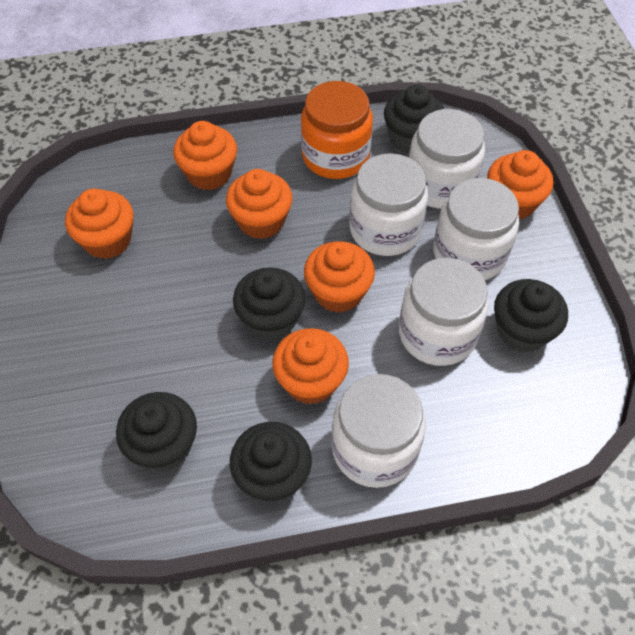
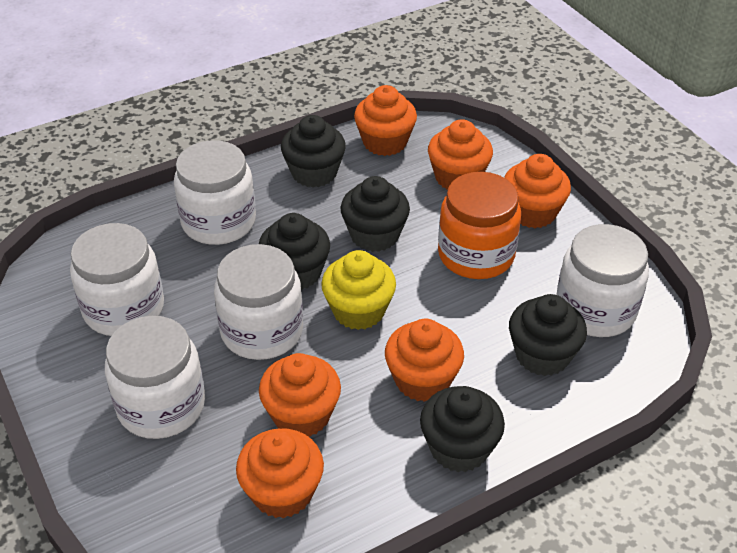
yellow cupcake: 0 -> 1

